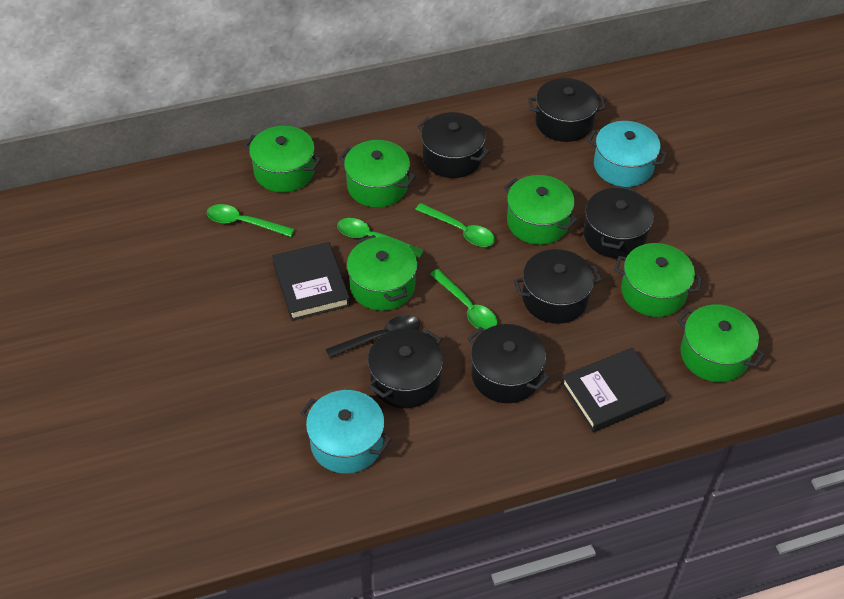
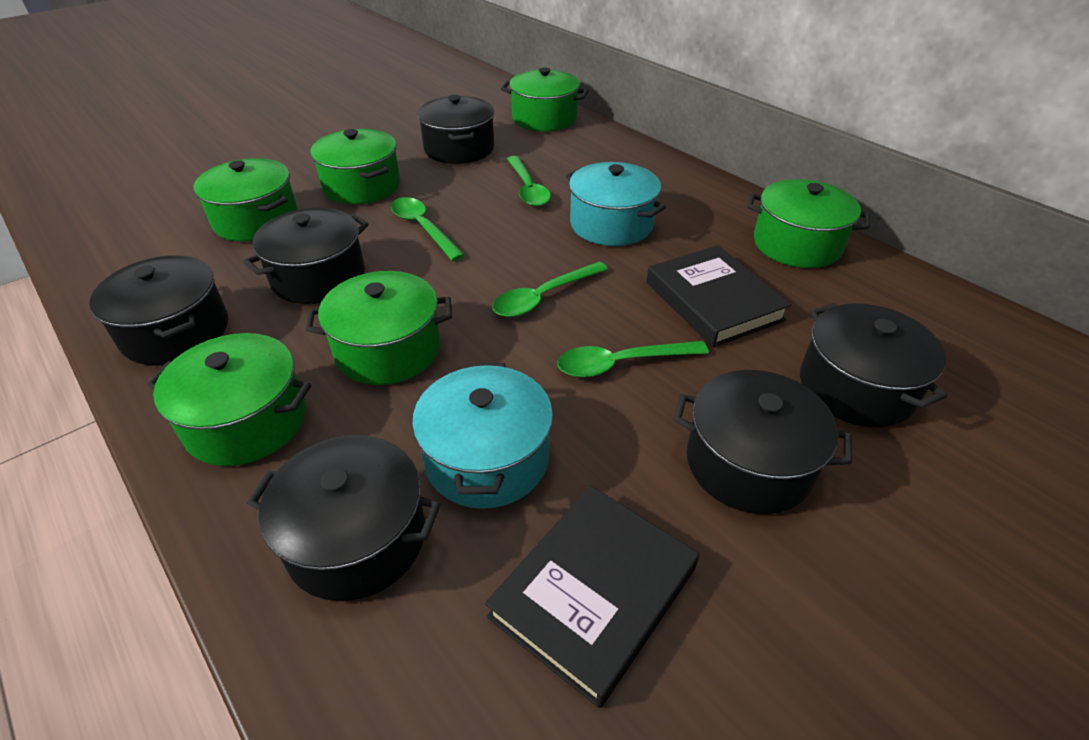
black spoon: 1 -> 0

